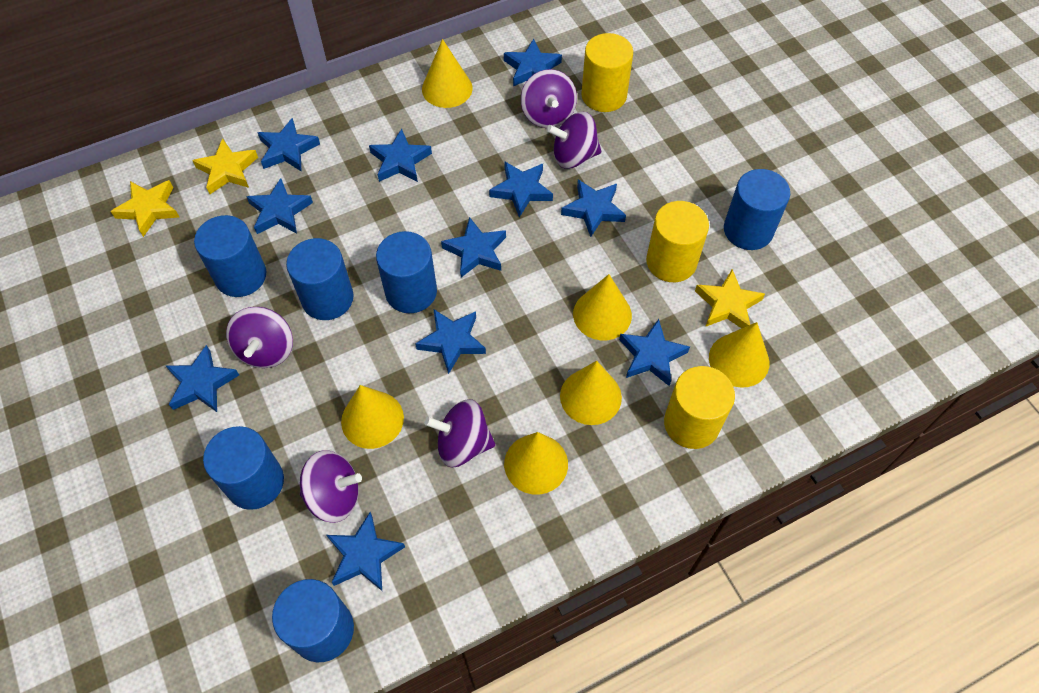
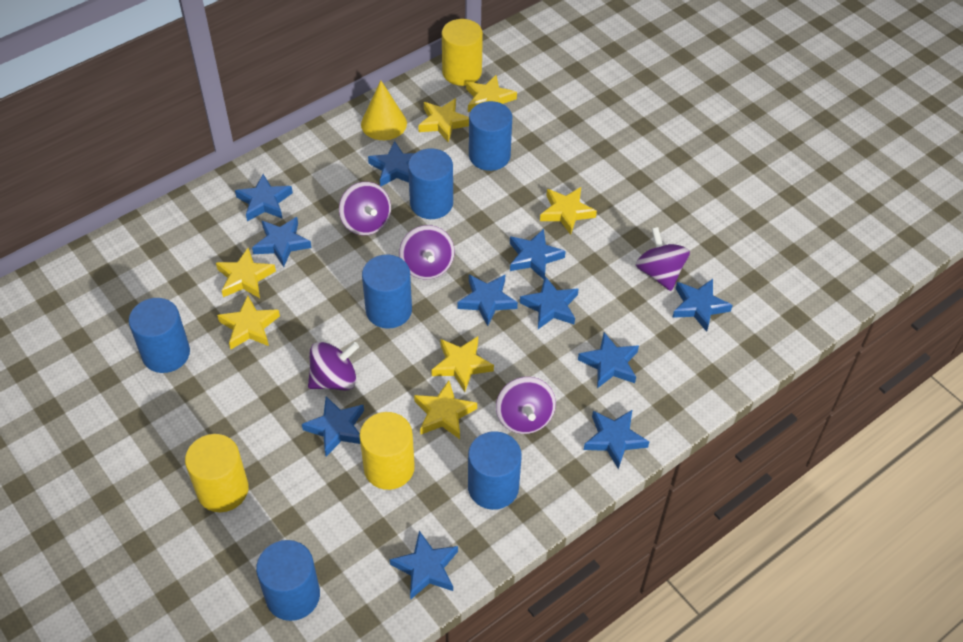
yellow cone: 6 -> 1
yellow star: 3 -> 7

